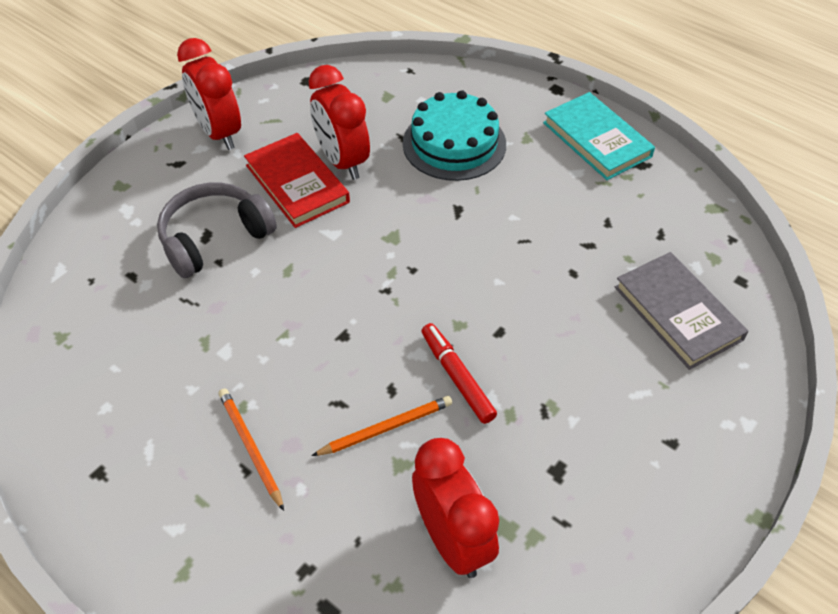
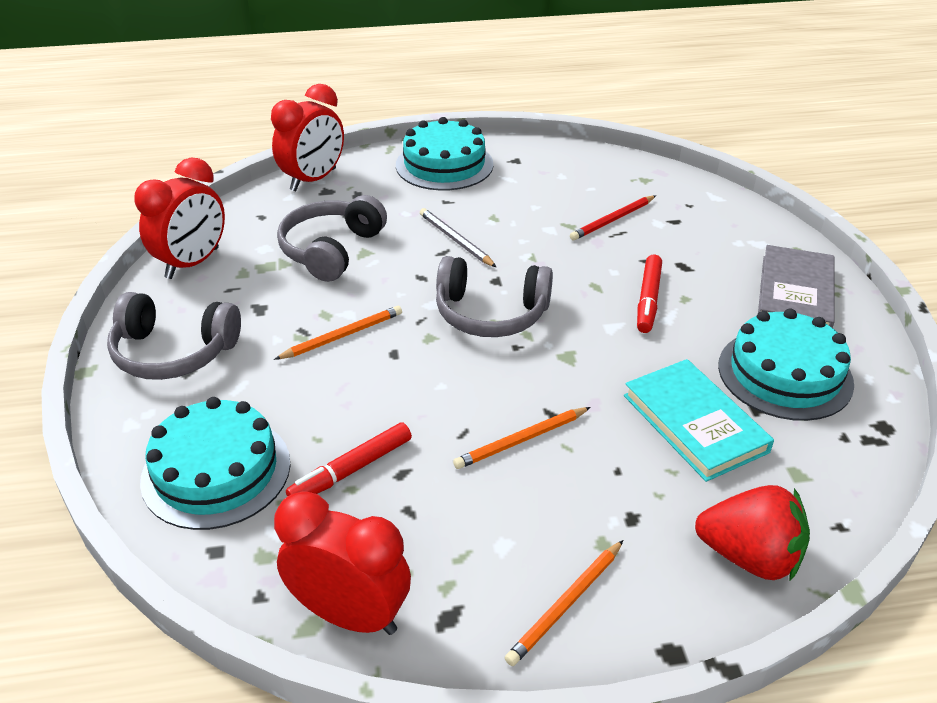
grey headphones: 1 -> 3
grey pencil: 0 -> 1
orange pencil: 2 -> 3
red book: 1 -> 0
red marker: 1 -> 2
red pencil: 0 -> 1
red strawberry: 0 -> 1
turquoise cake: 1 -> 3

